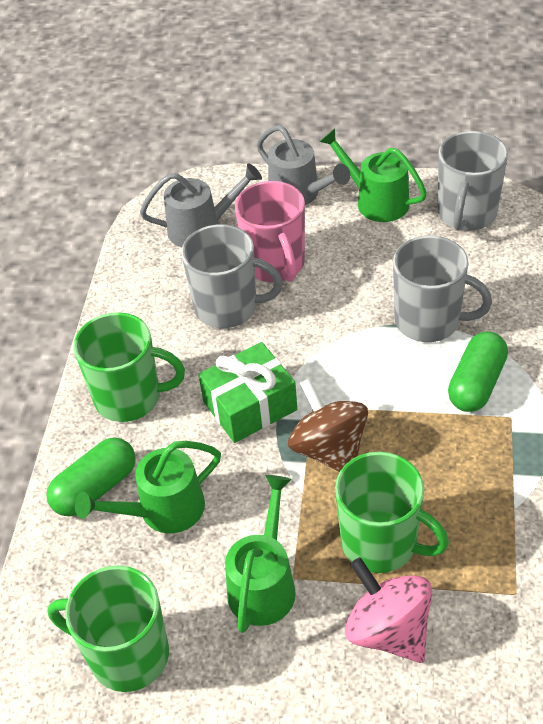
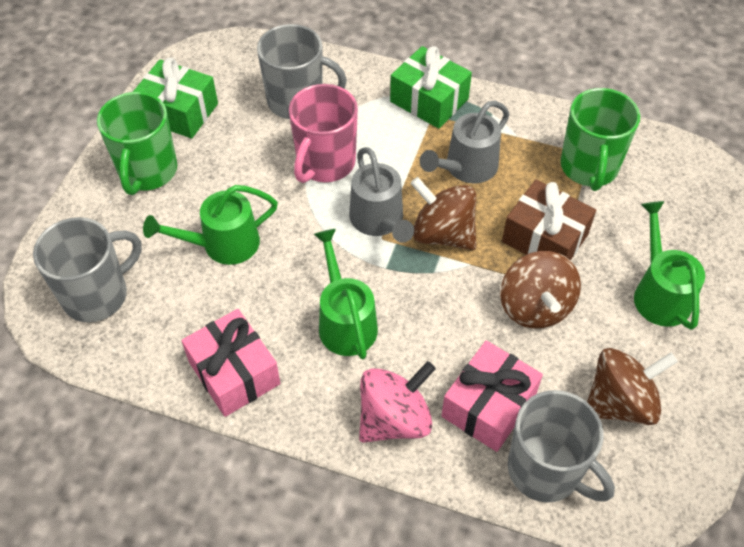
brown gift: 0 -> 1
brown spinning top: 1 -> 3
green capsule: 2 -> 0
green gift: 1 -> 2
green mug: 3 -> 2
pink gift: 0 -> 2

